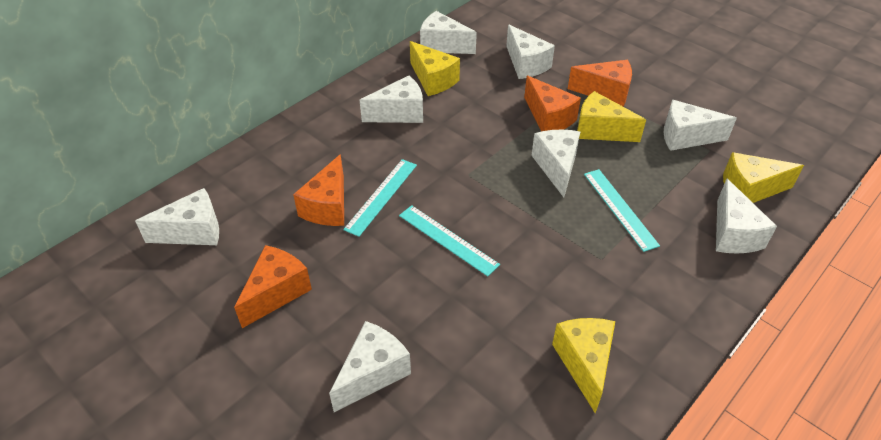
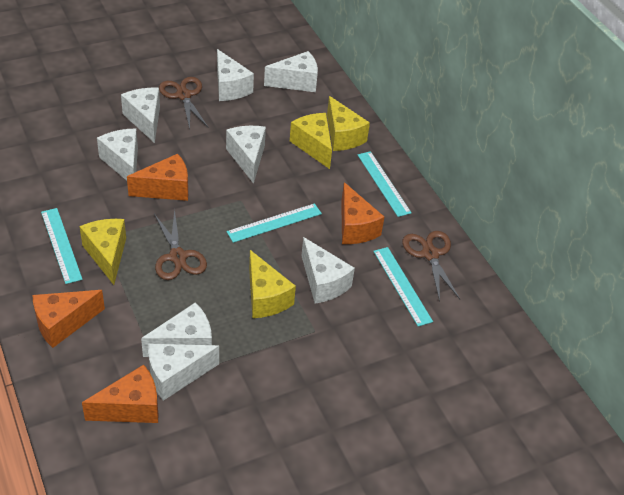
brown scissors: 0 -> 3
turquoise ruler: 3 -> 4

